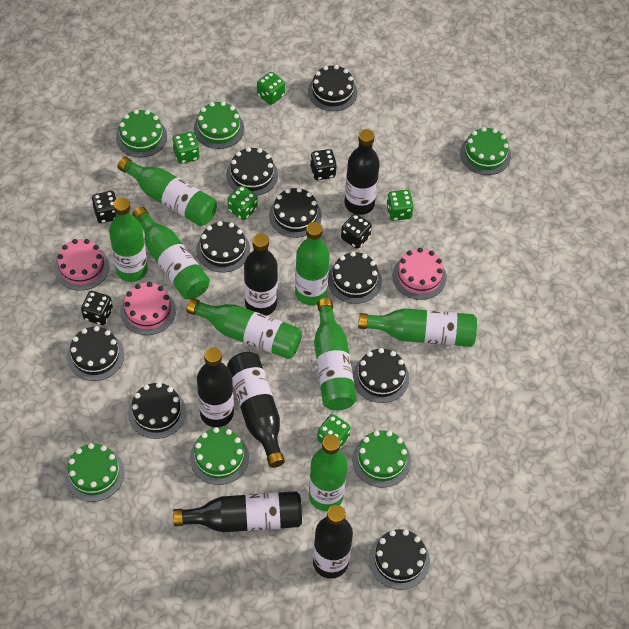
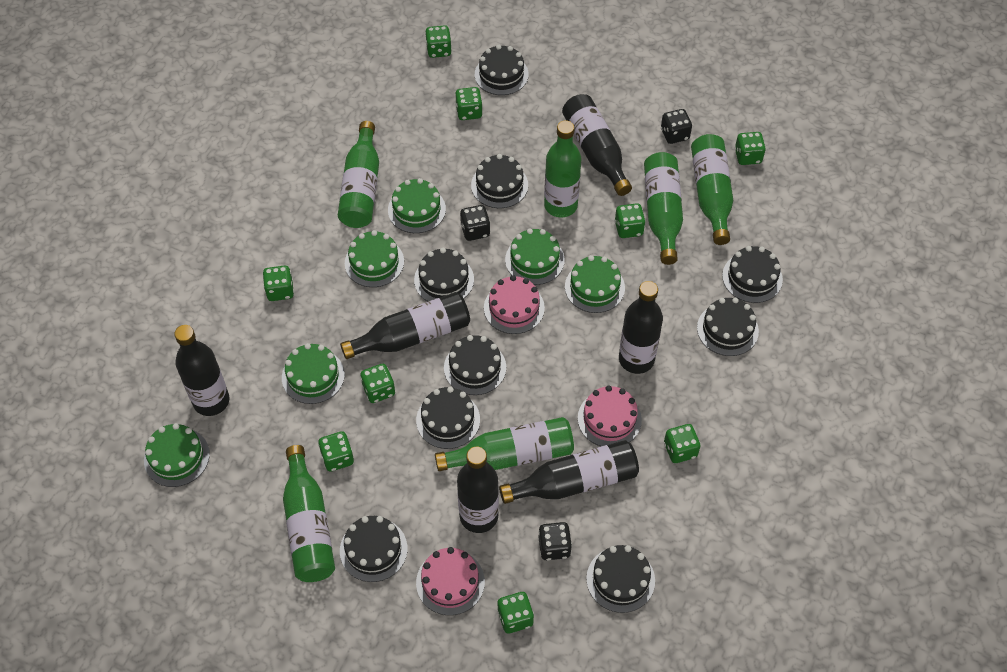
black dice: 4 -> 3
green bottle: 8 -> 6
green dice: 5 -> 9

